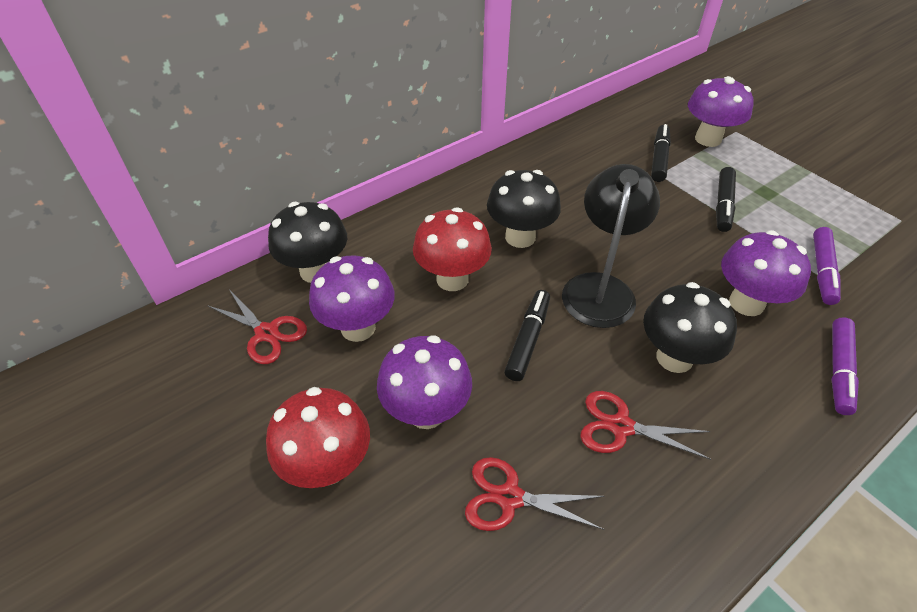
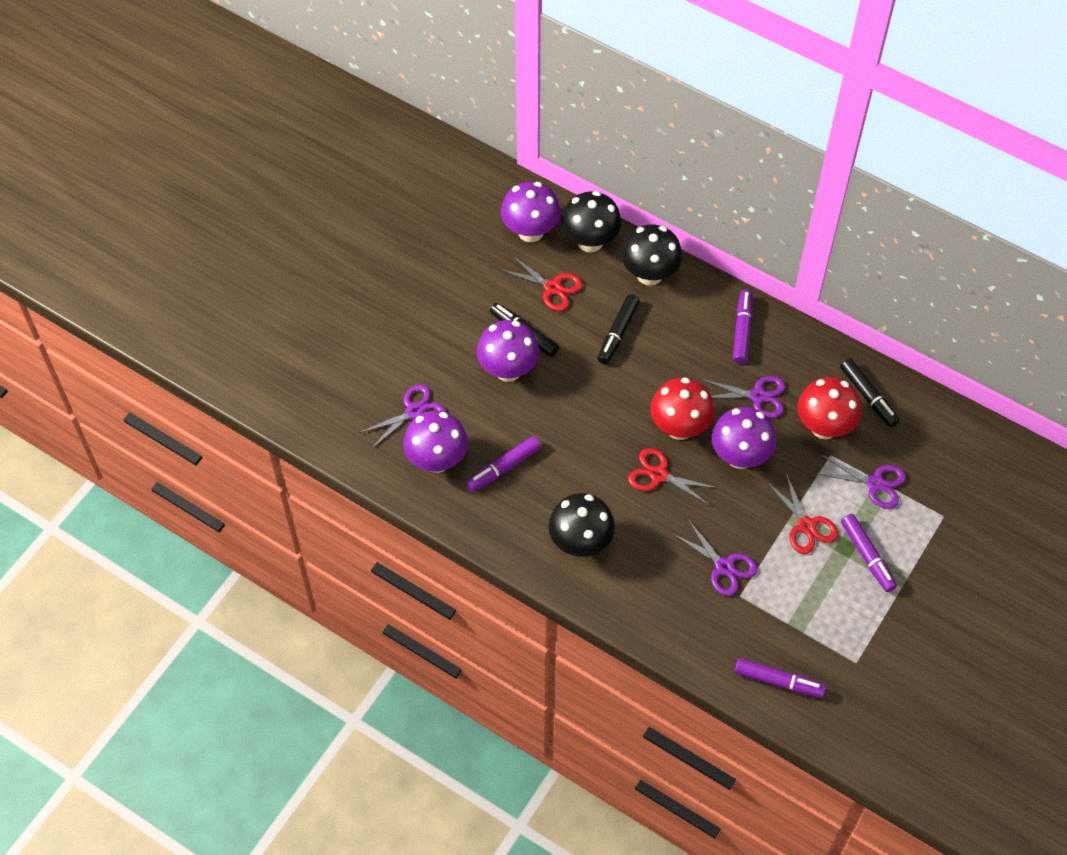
black lamp: 1 -> 0
purple marker: 2 -> 4
purple scissors: 0 -> 4

